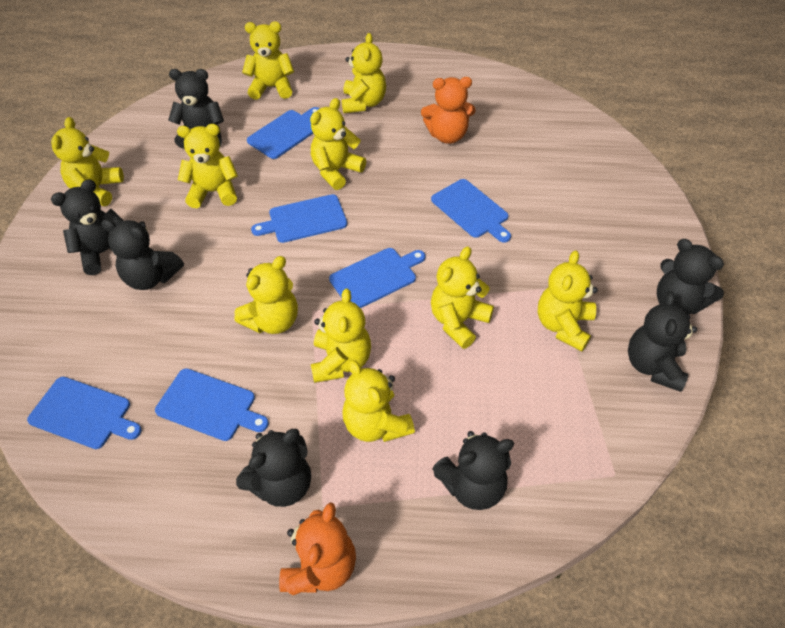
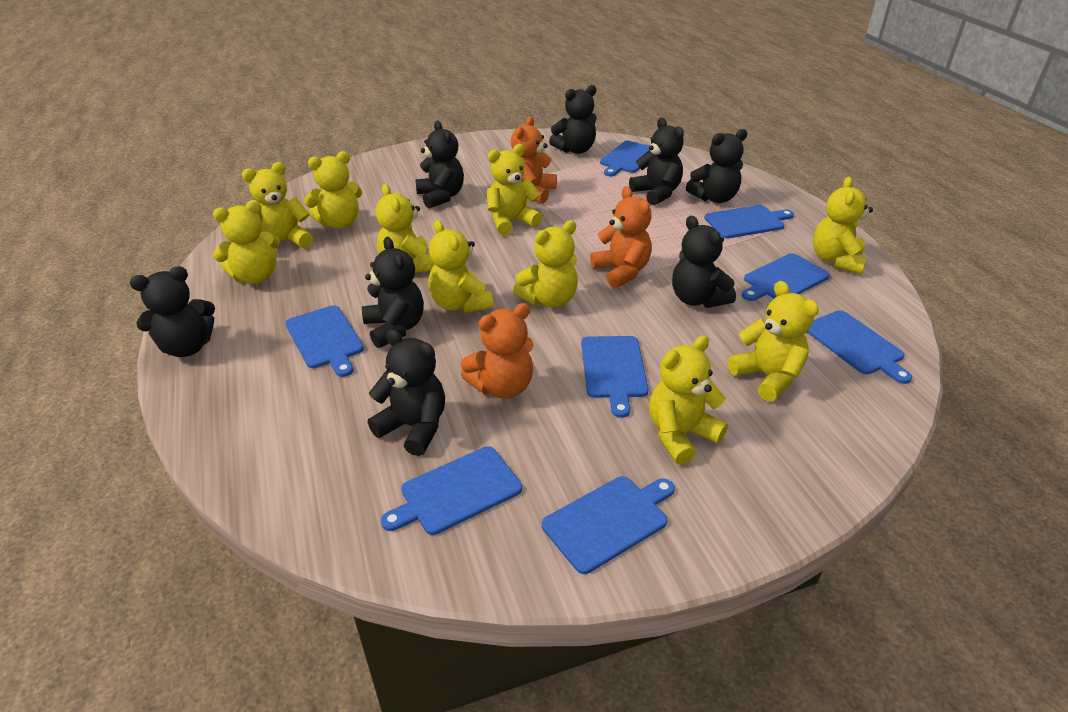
black teddy bear: 7 -> 8
blue cutting board: 6 -> 8
orange teddy bear: 2 -> 3

